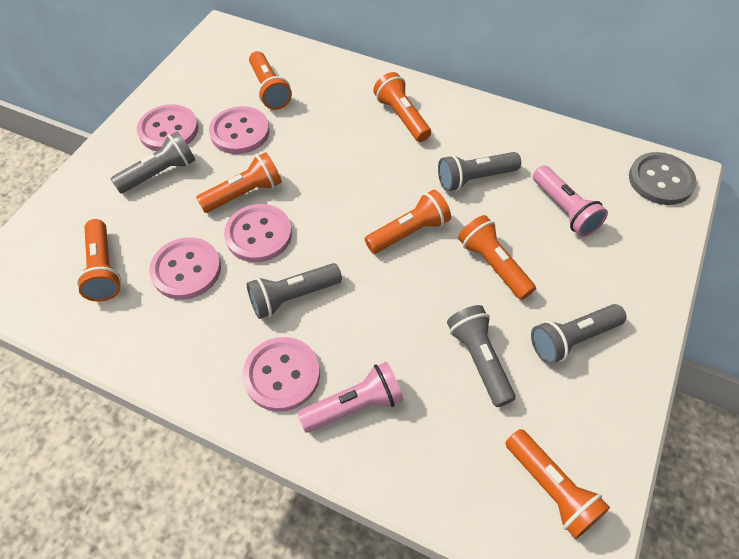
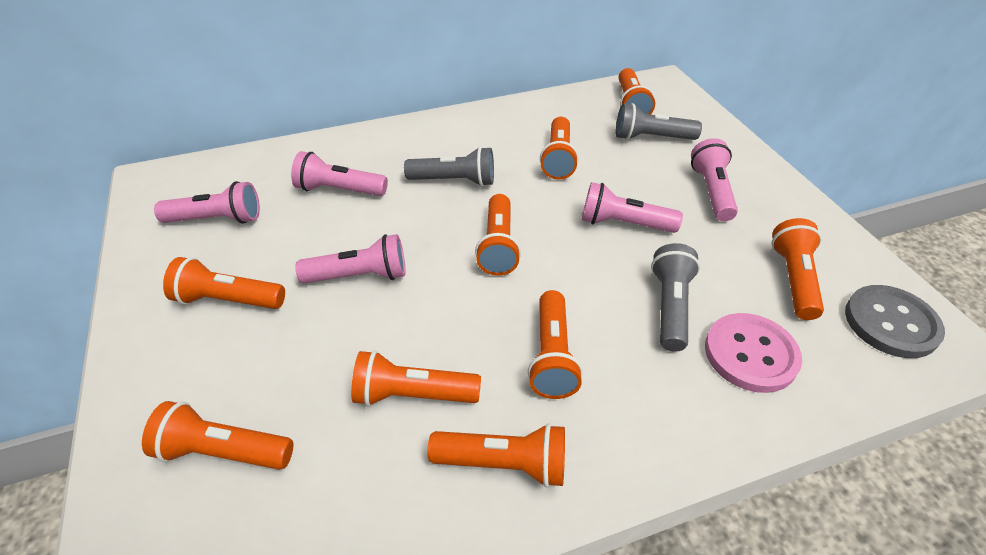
grey flashlight: 5 -> 3
orange flashlight: 7 -> 9
pink button: 5 -> 1
pink flashlight: 2 -> 5

